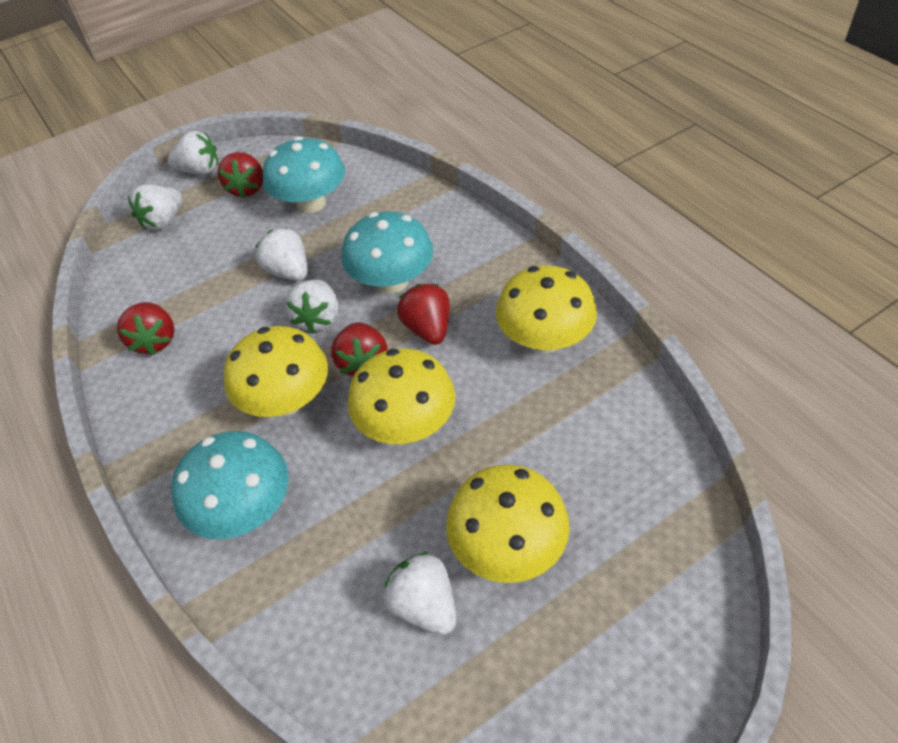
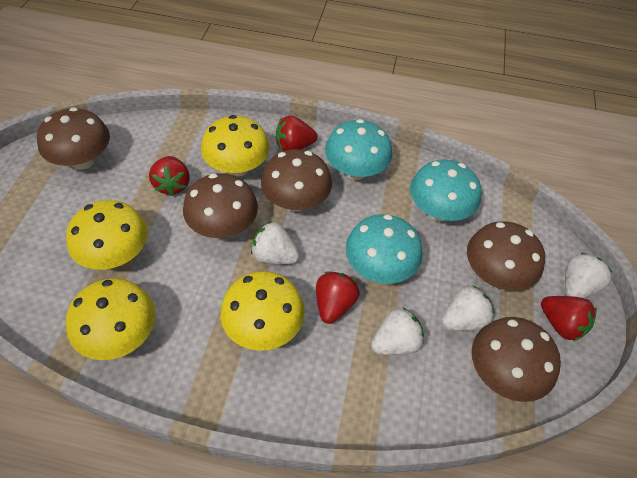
brown mushroom: 0 -> 5
white strawberry: 5 -> 4

